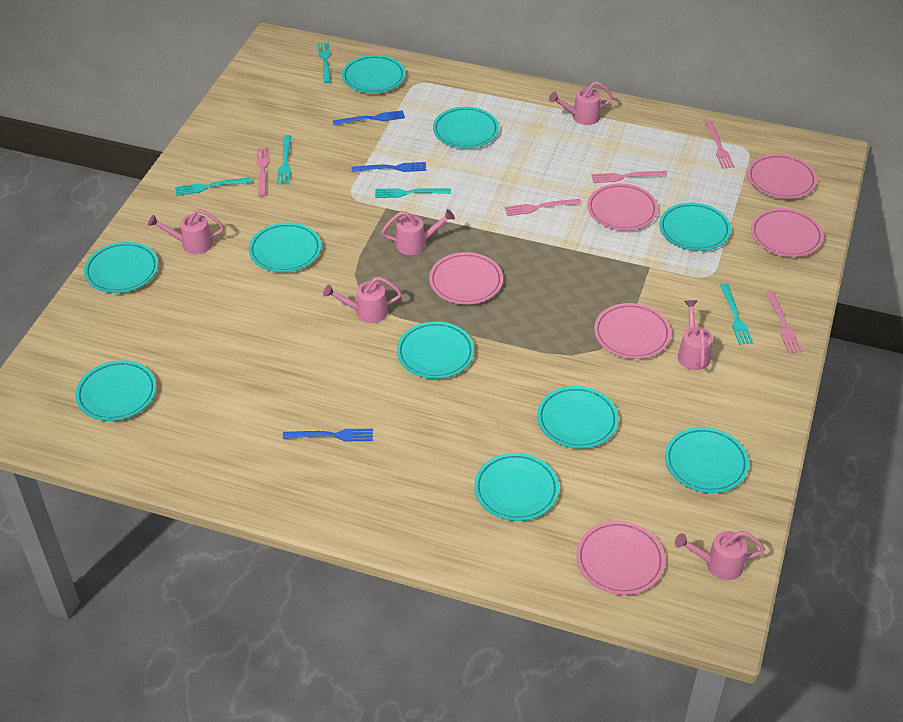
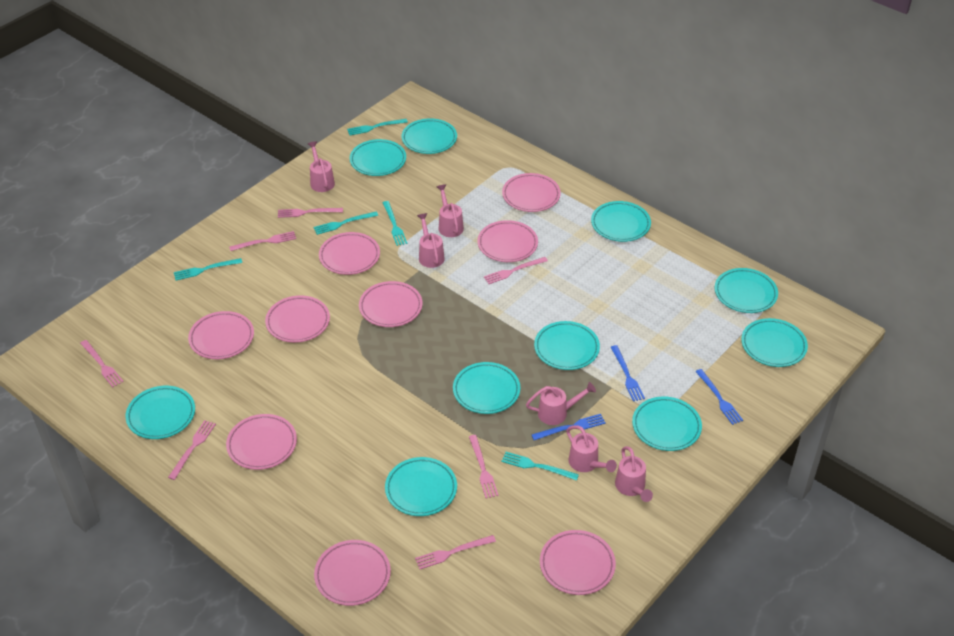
pink fork: 5 -> 7
pink plate: 6 -> 9

